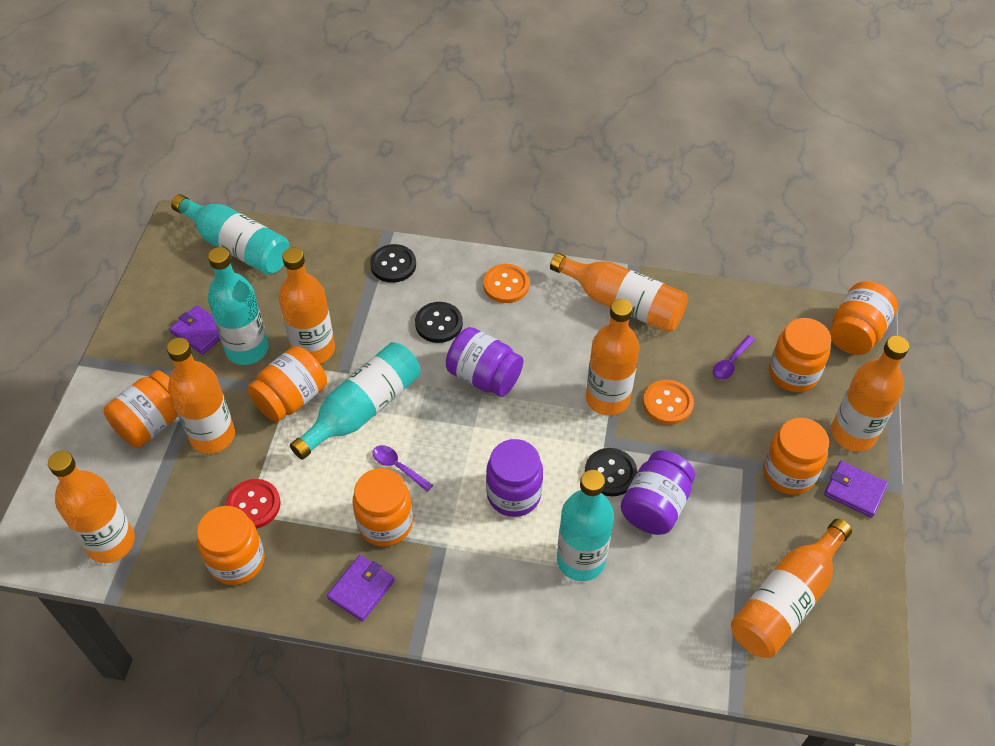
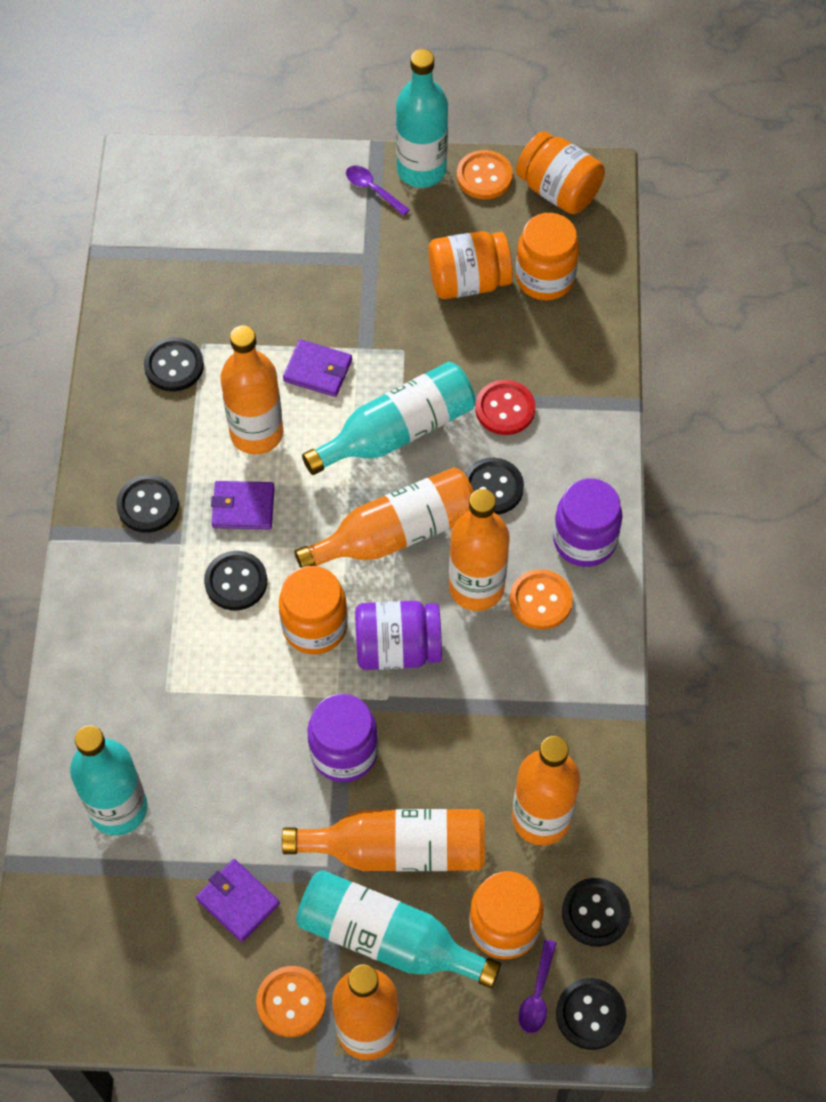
black button: 3 -> 6
orange bottle: 7 -> 6
orange button: 2 -> 3
orange jar: 7 -> 5

